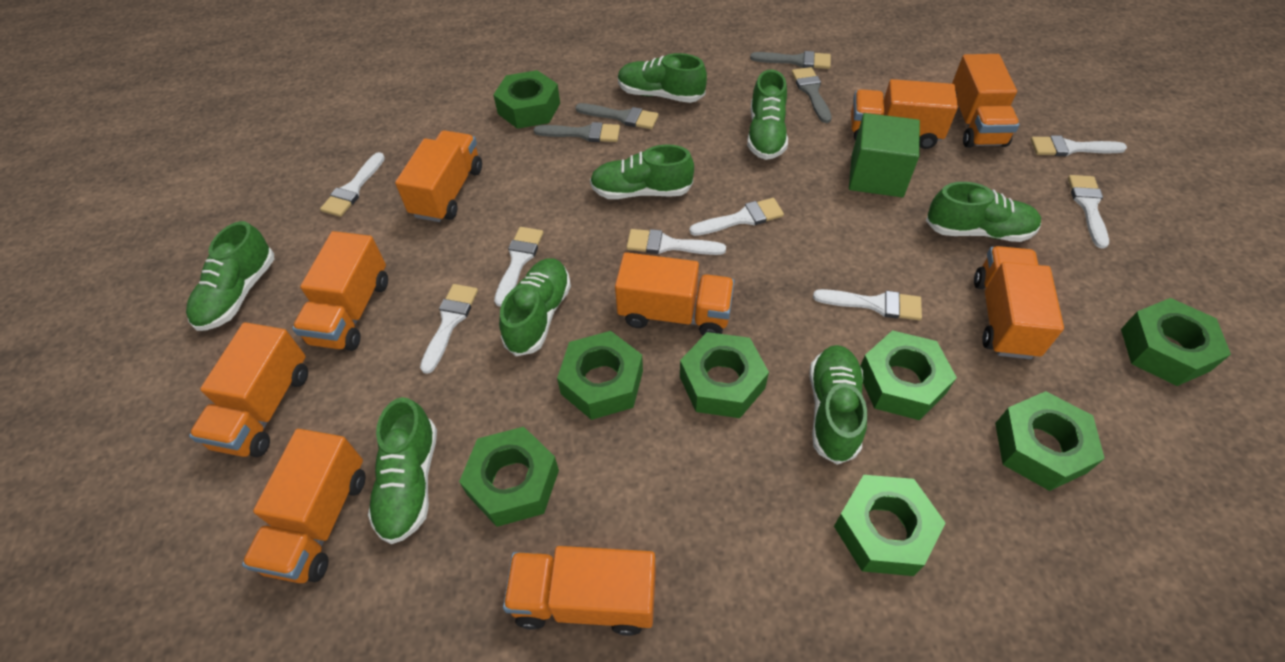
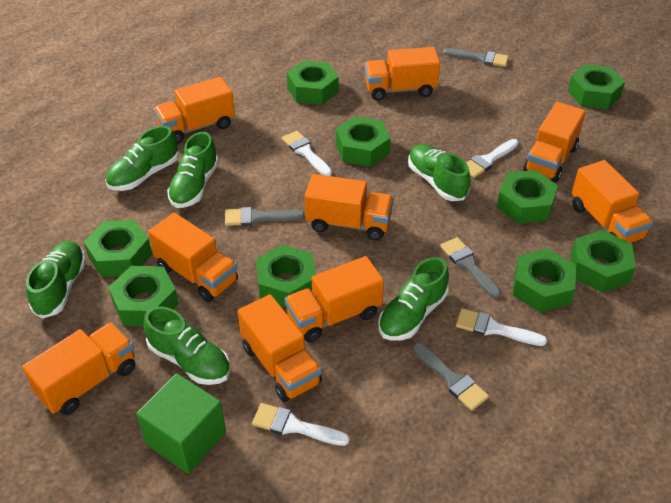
green nut: 8 -> 9
green shoe: 8 -> 6
white brush: 8 -> 4

